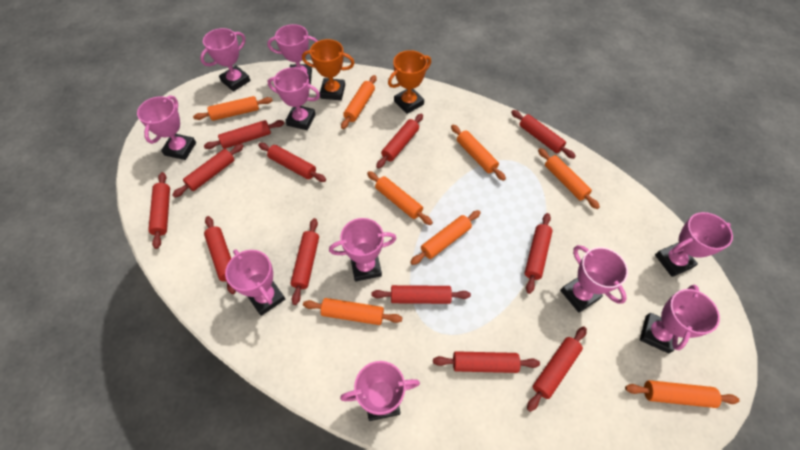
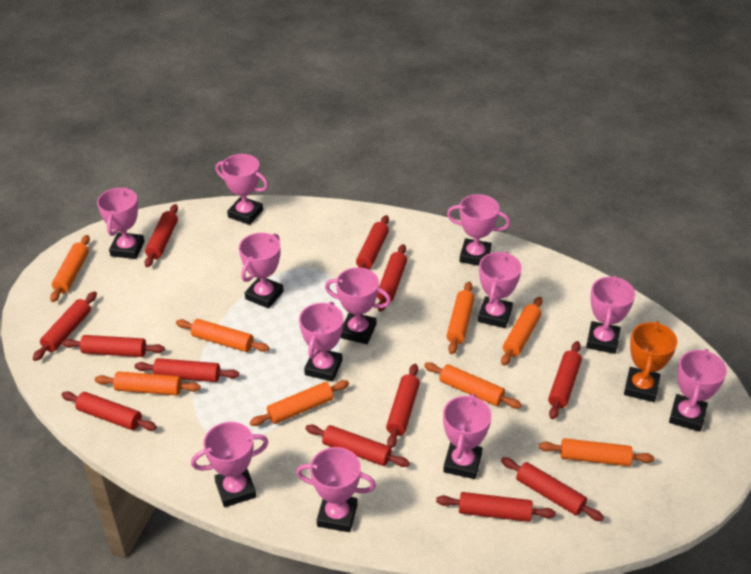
orange trophy: 2 -> 1
pink trophy: 10 -> 12

